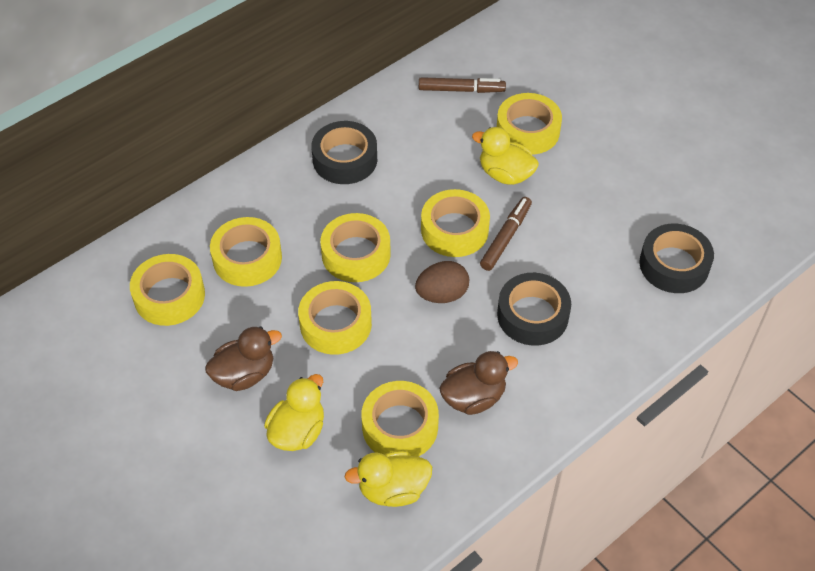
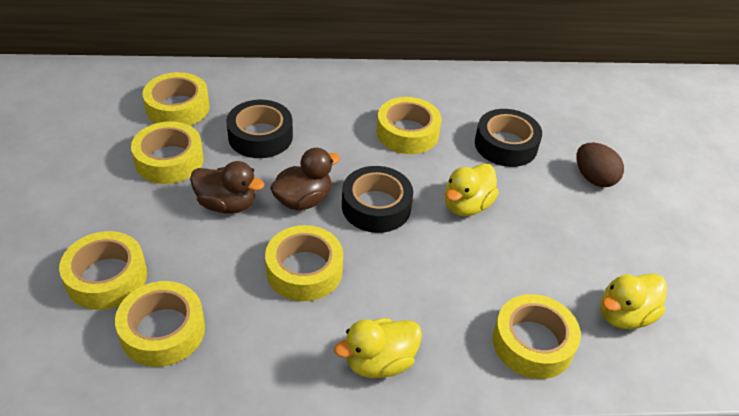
brown marker: 2 -> 0

